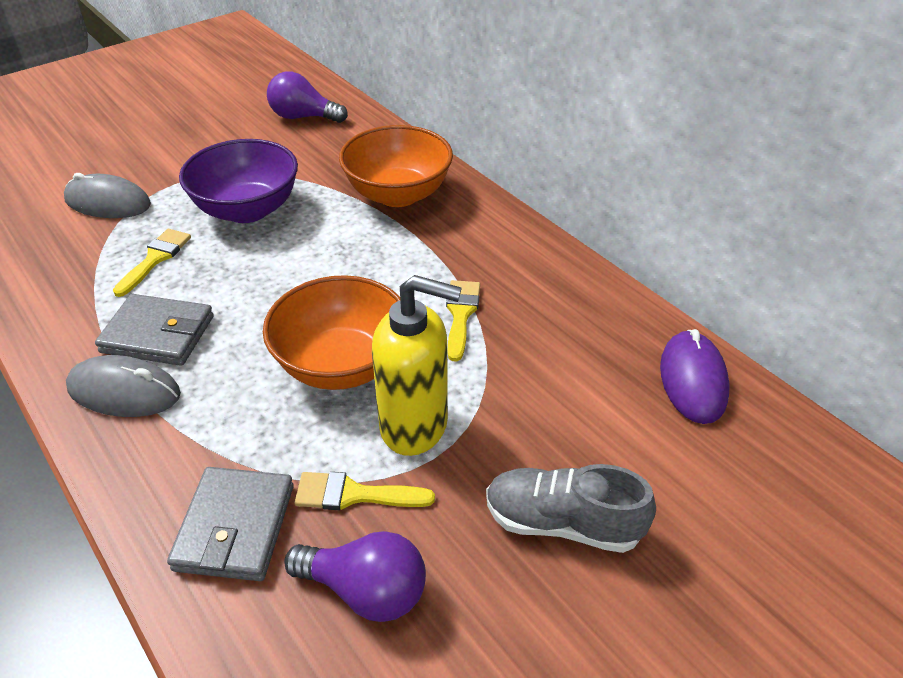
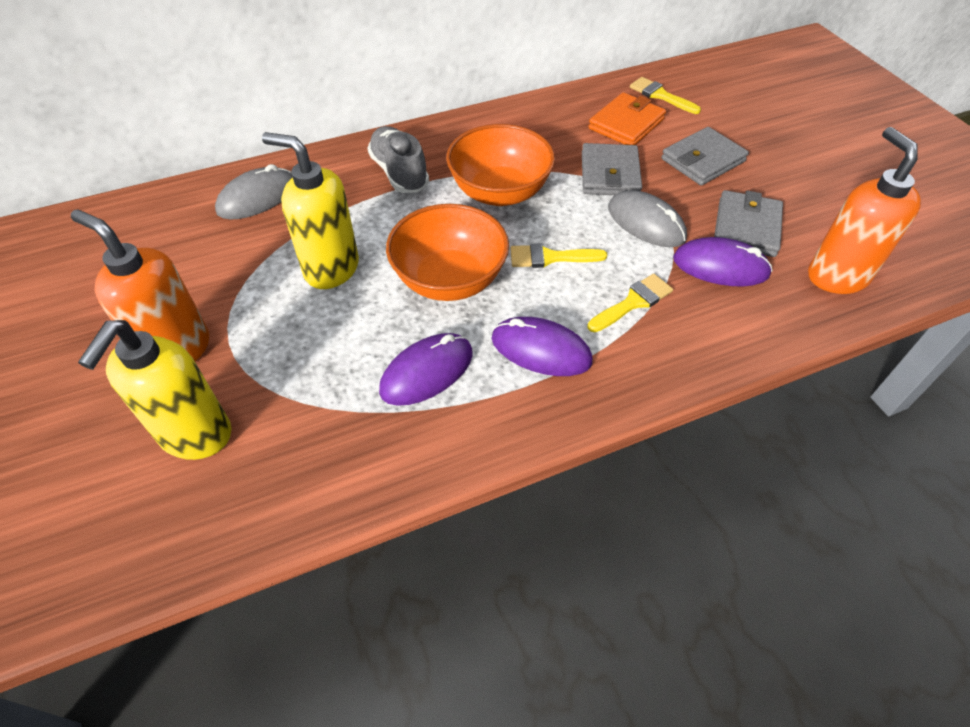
grey wallet: 2 -> 3
orange soap dispenser: 0 -> 2
orange wallet: 0 -> 1
purple bowl: 1 -> 0
purple light bulb: 2 -> 0
purple mouse: 1 -> 3
yellow soap dispenser: 1 -> 2

